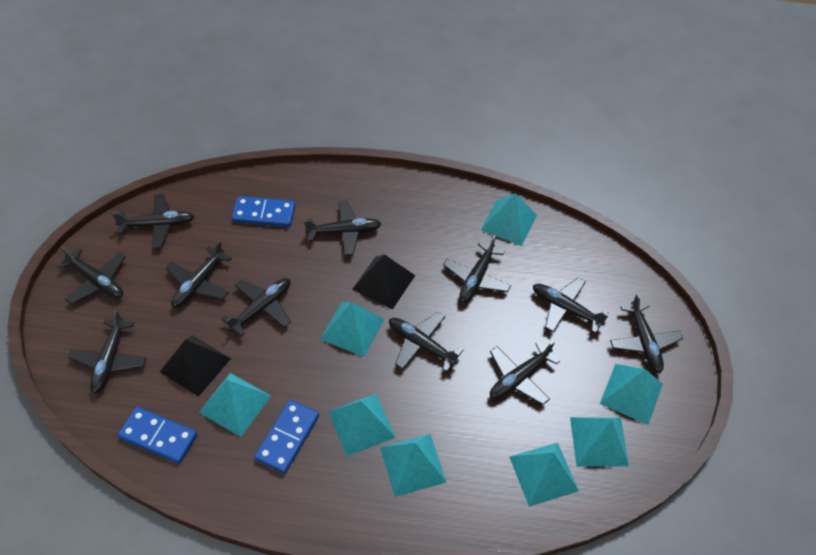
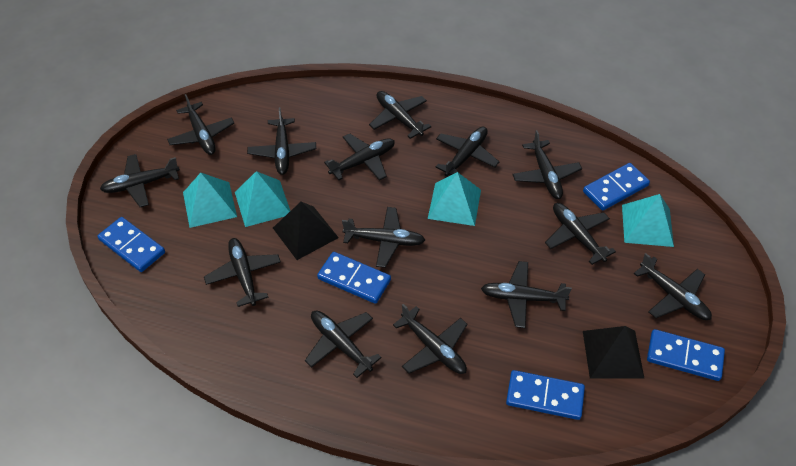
black plane: 11 -> 14
blue domino: 3 -> 5
turquoise pyramid: 8 -> 4

